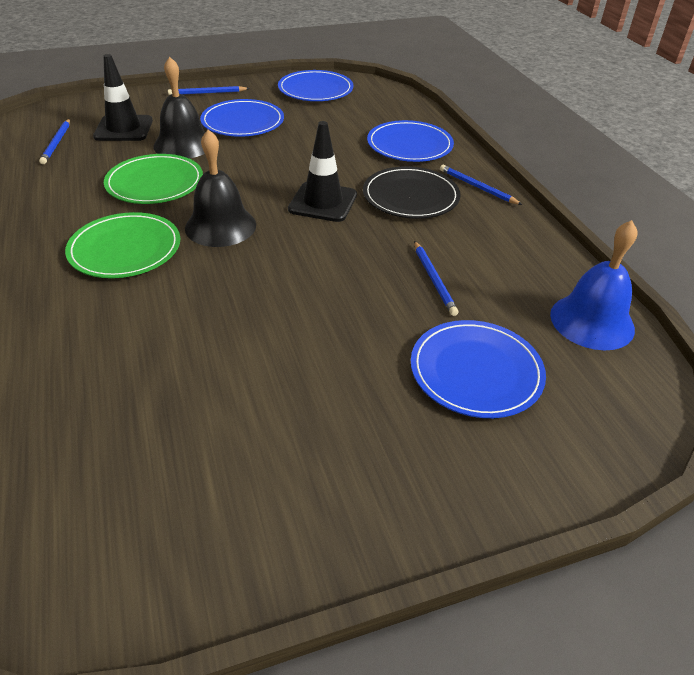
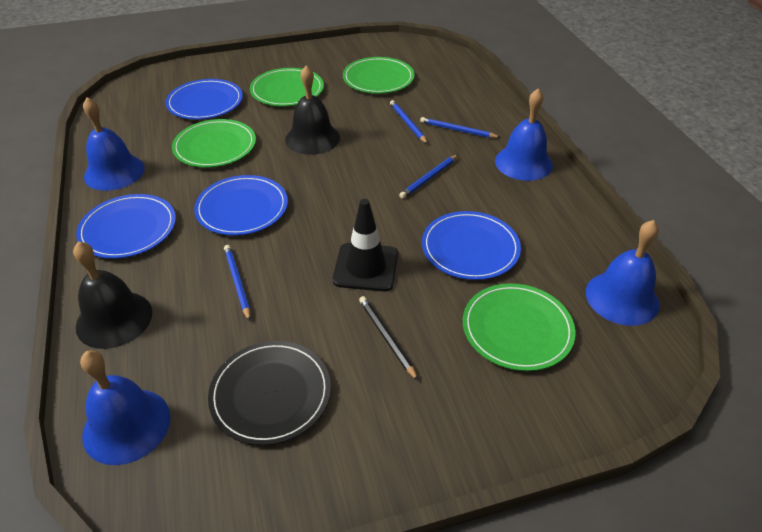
black pencil: 0 -> 1
black traffic cone: 2 -> 1
blue bell: 1 -> 4
green plate: 2 -> 4

